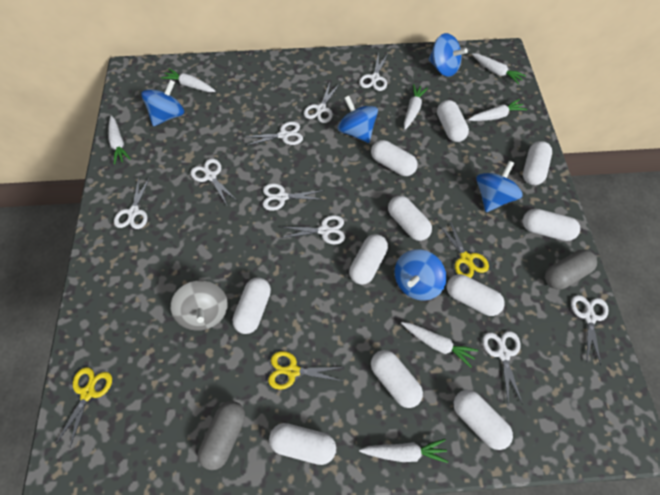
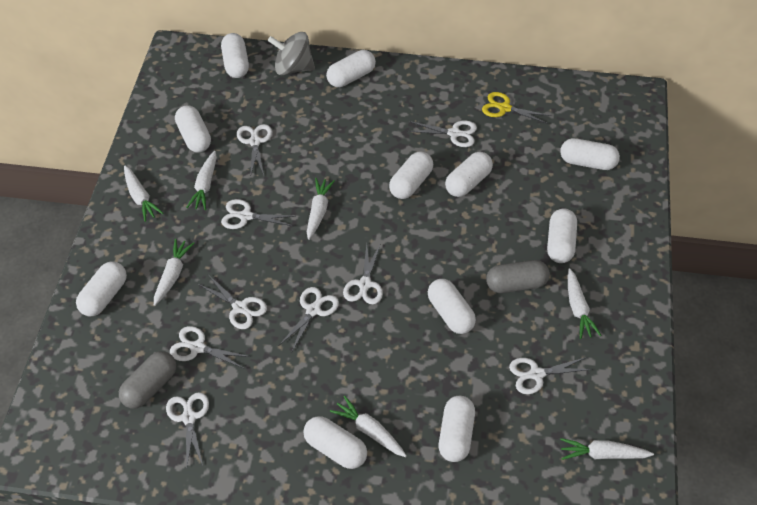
blue spinning top: 5 -> 0
yellow scissors: 3 -> 1

